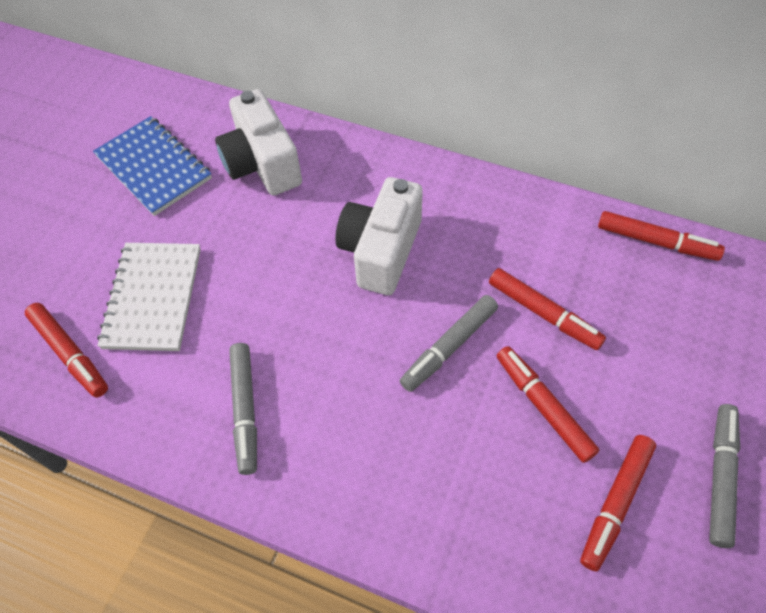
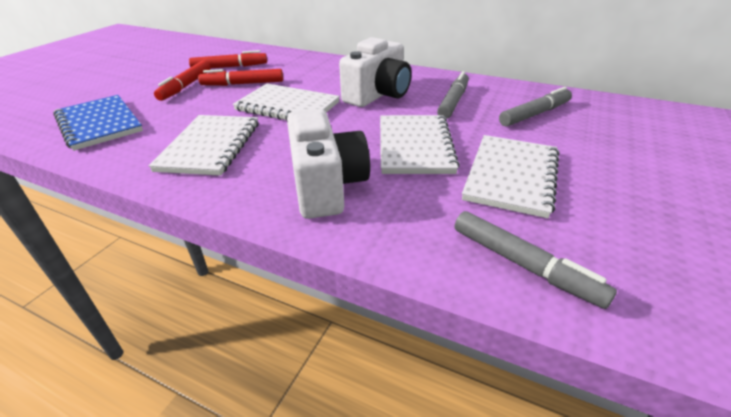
red marker: 5 -> 3
white notebook: 1 -> 4

